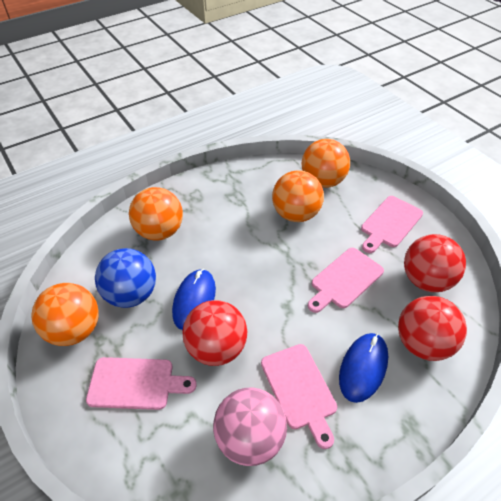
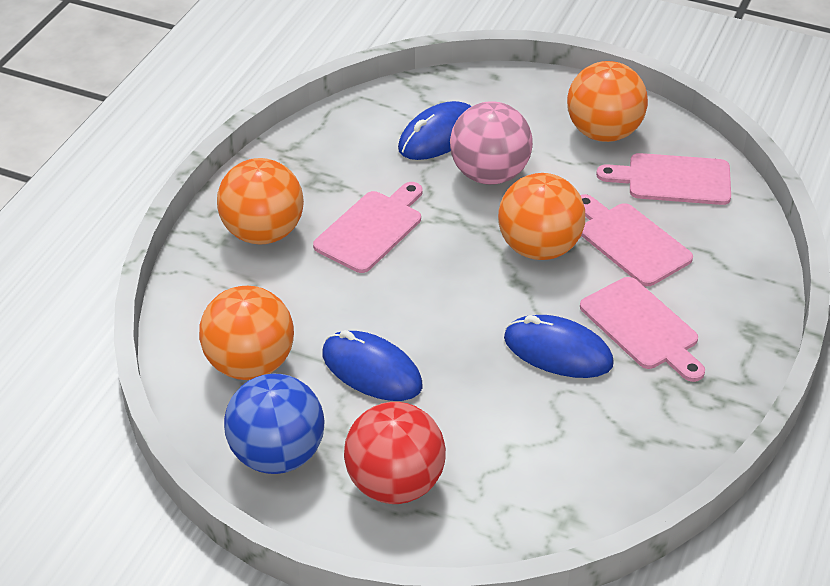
blue mouse: 2 -> 3
red ball: 3 -> 1

